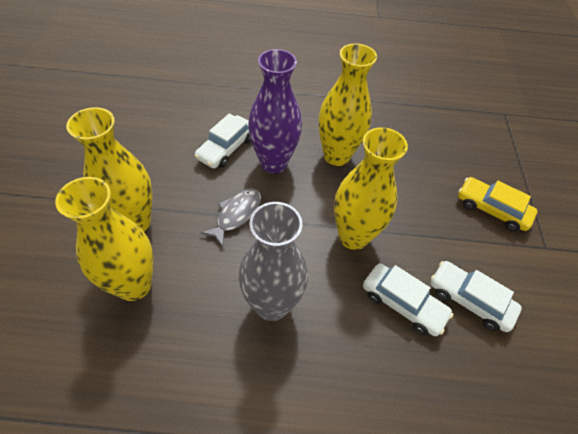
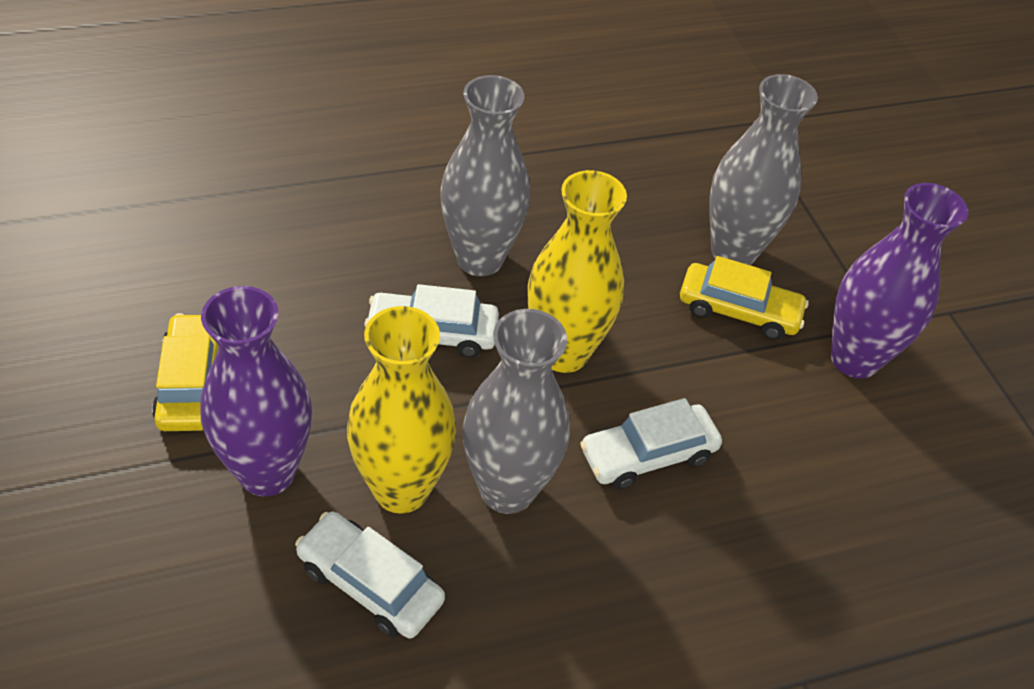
grey fish: 1 -> 0
grey vase: 1 -> 3
purple vase: 1 -> 2
yellow car: 1 -> 2
yellow vase: 4 -> 2

